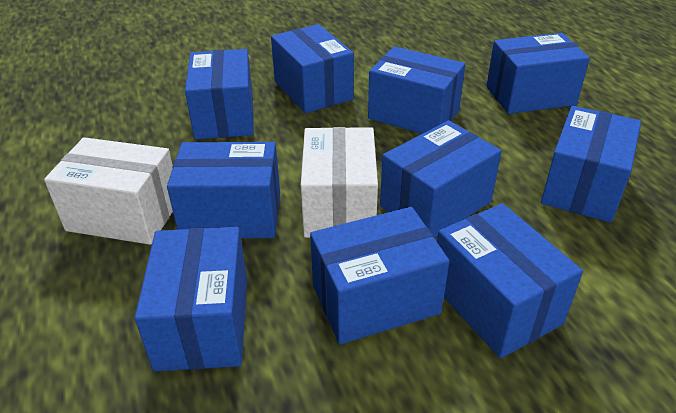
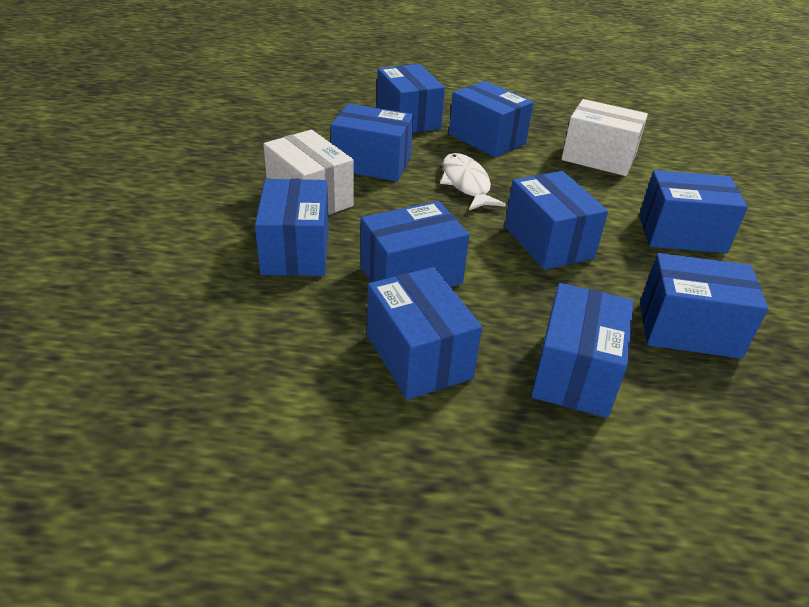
white fish: 0 -> 1

